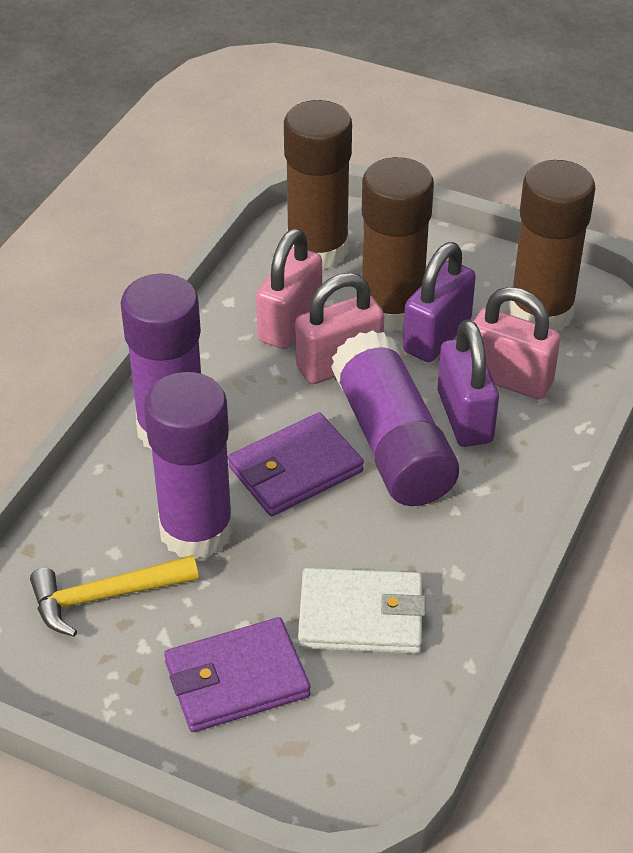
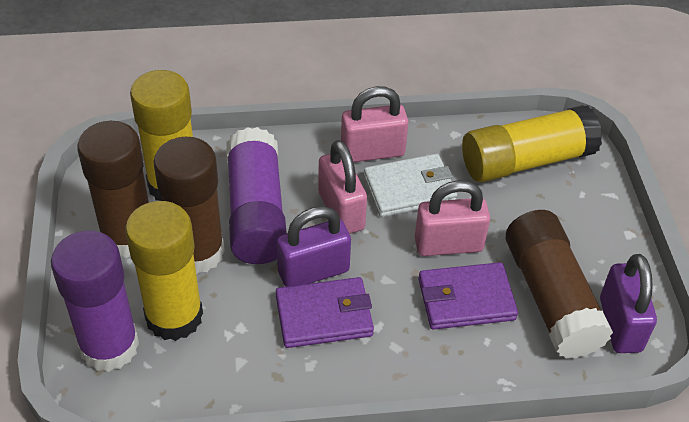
purple glue stick: 3 -> 2
yellow glue stick: 0 -> 3
yellow hammer: 1 -> 0

